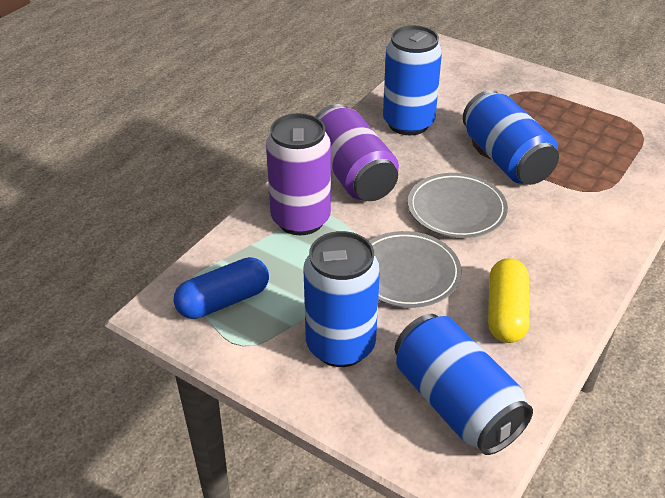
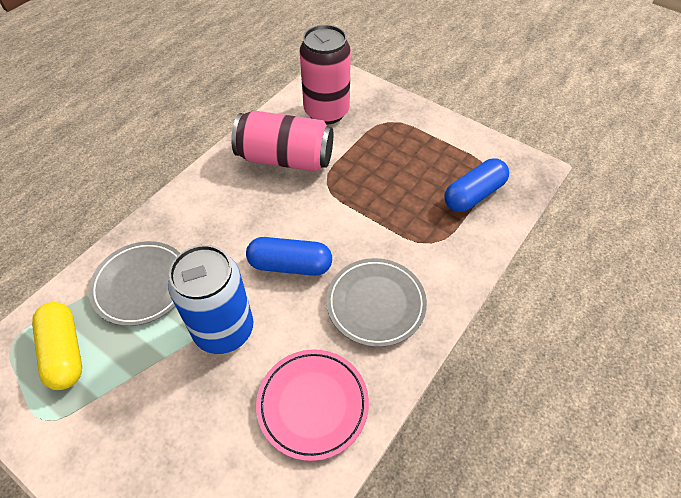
blue can: 4 -> 1
blue capsule: 1 -> 2
pink can: 0 -> 2
pink plate: 0 -> 1
purple can: 2 -> 0

